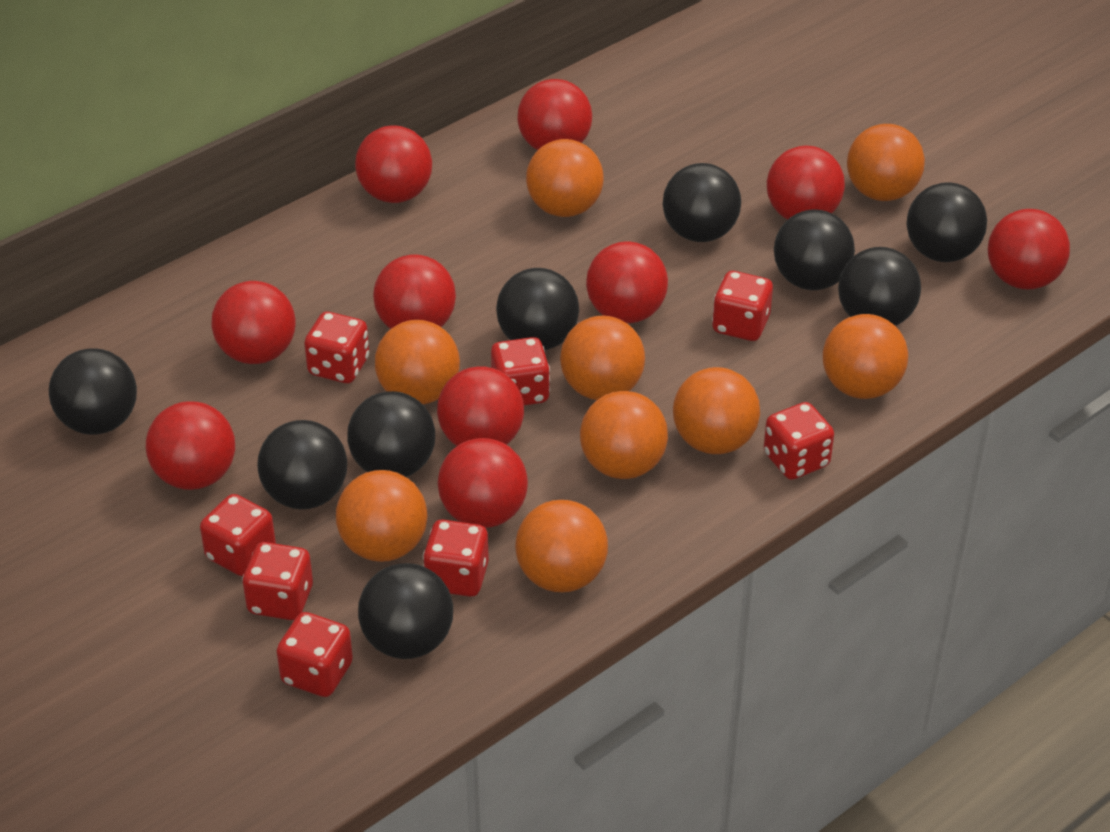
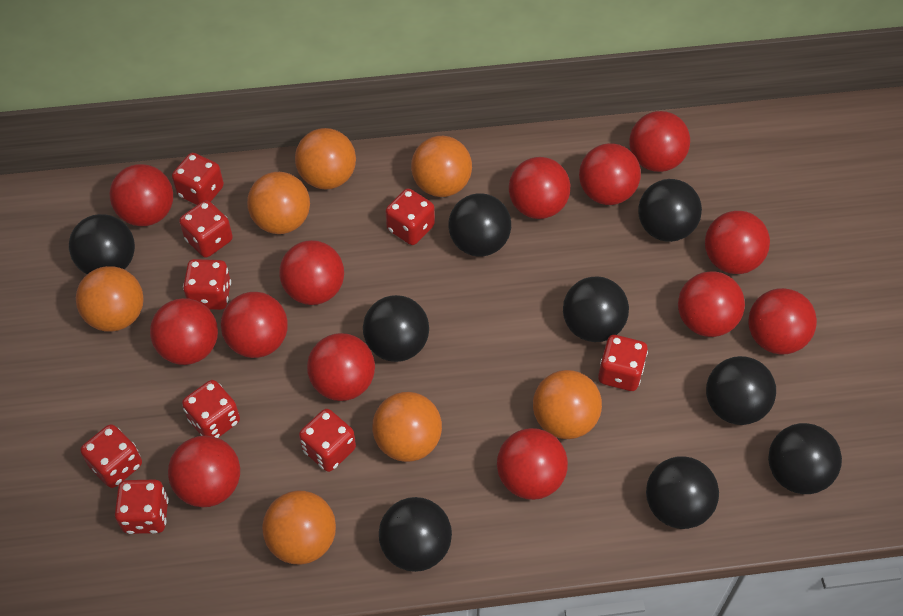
orange ball: 9 -> 7
red ball: 10 -> 13
red dice: 8 -> 9

